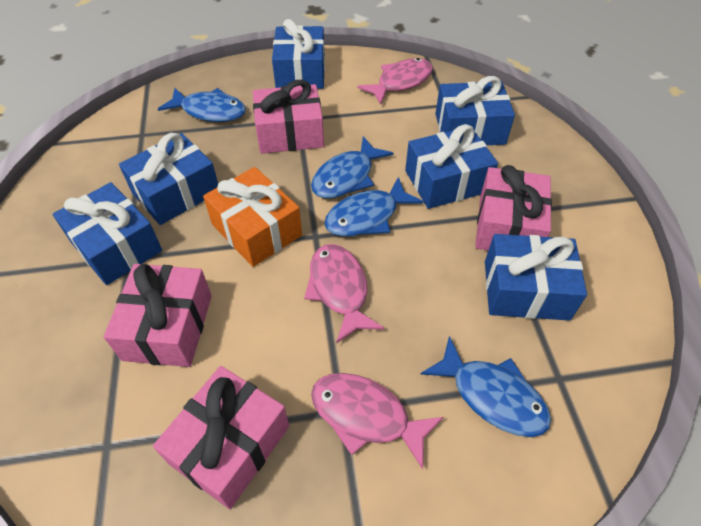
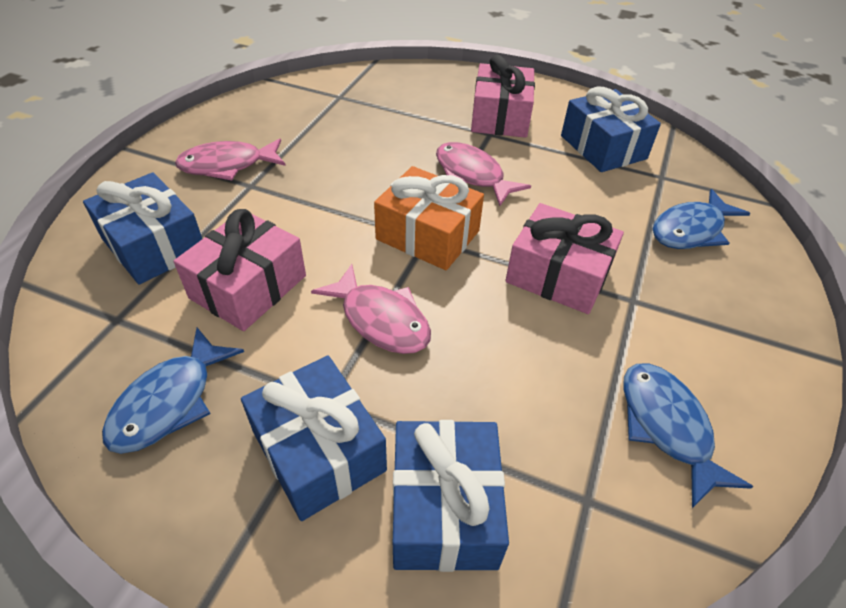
blue fish: 4 -> 3
blue gift: 6 -> 4
pink gift: 4 -> 3

